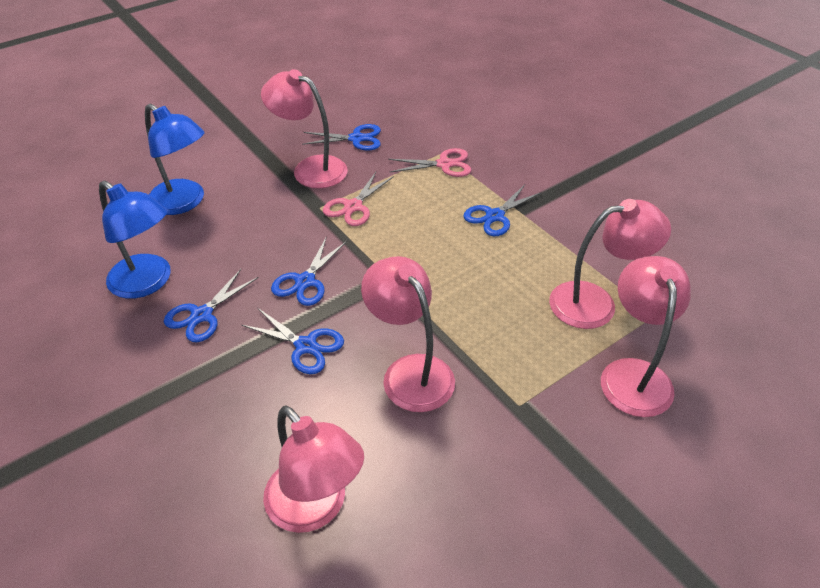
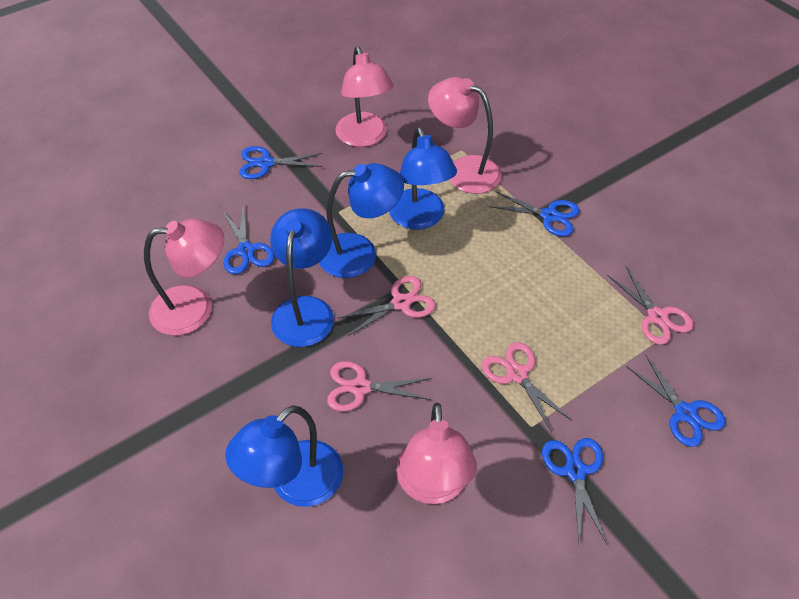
blue lamp: 2 -> 4
pink lamp: 5 -> 4
pink scissors: 2 -> 4

